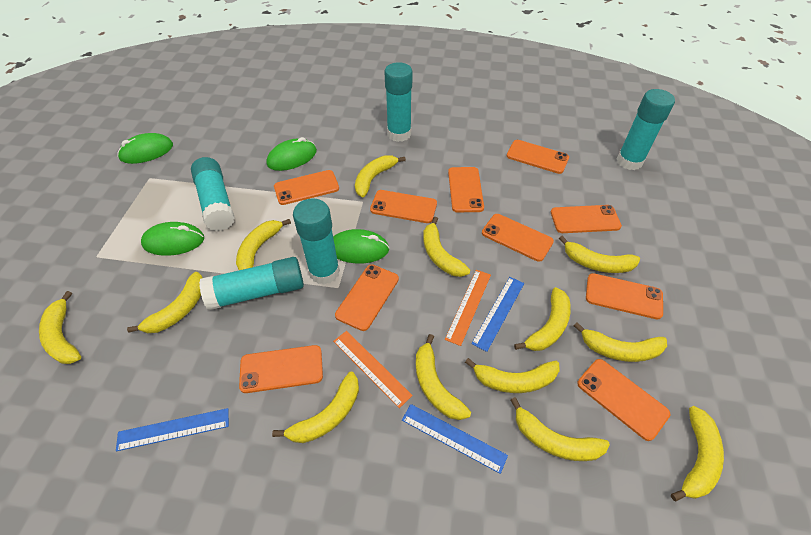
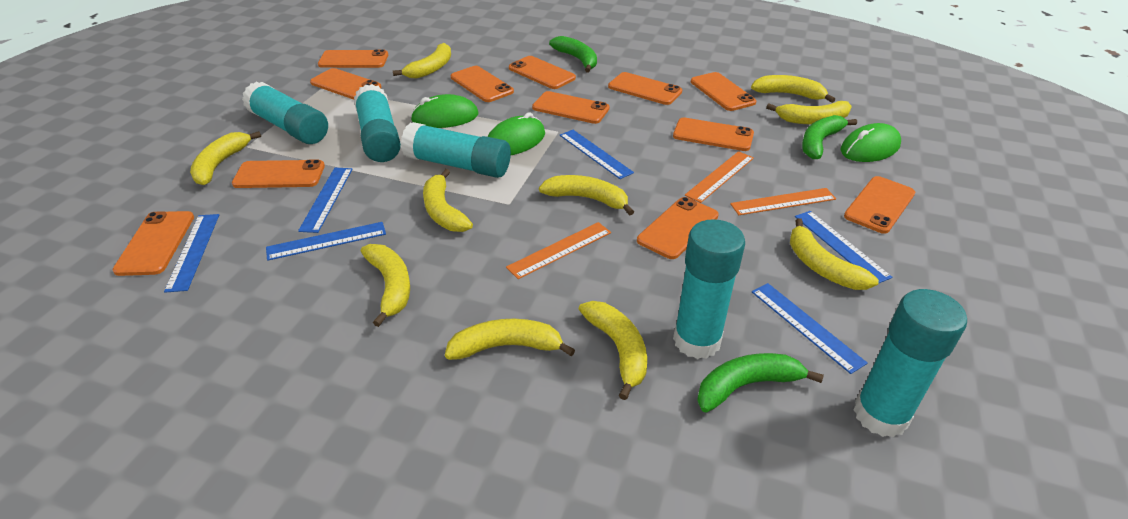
blue ruler: 3 -> 6
green banana: 0 -> 3
green mouse: 4 -> 3
orange phone: 10 -> 12
orange ruler: 2 -> 3
yellow banana: 13 -> 10

